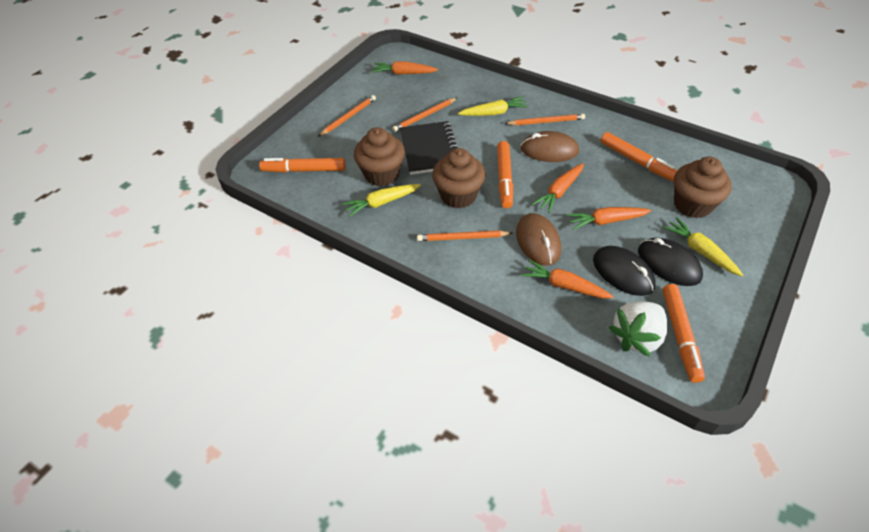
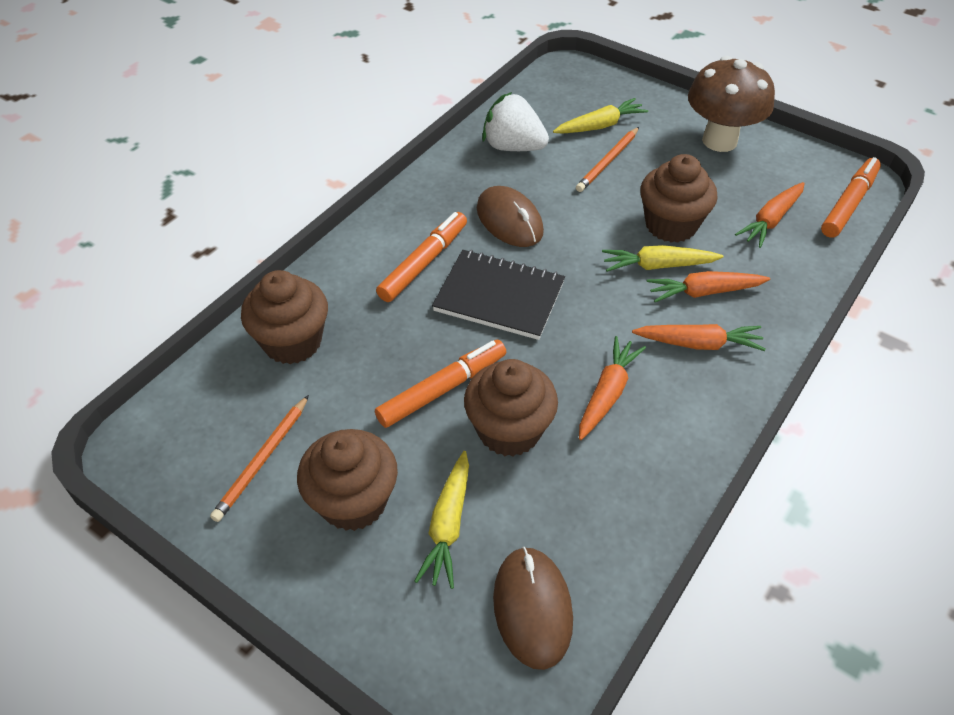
black mouse: 2 -> 0
brown cupcake: 3 -> 4
brown mushroom: 0 -> 1
orange marker: 4 -> 3
orange pencil: 4 -> 2

